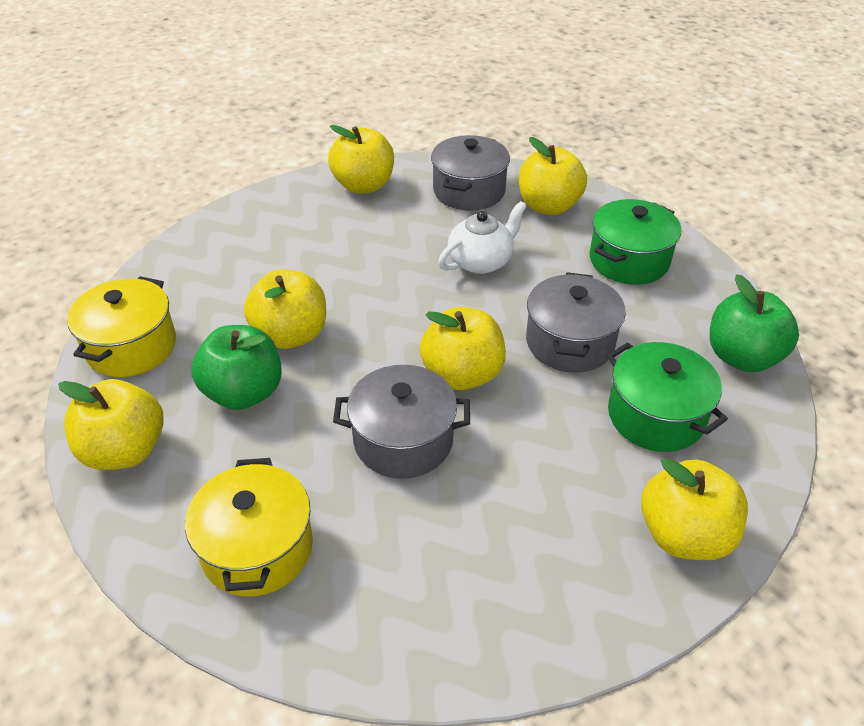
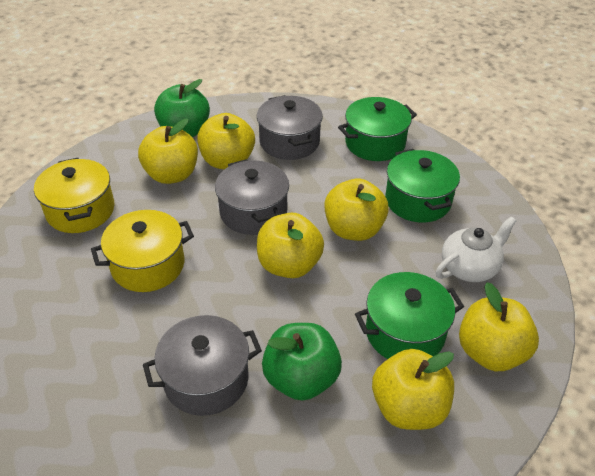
green pot: 2 -> 3

